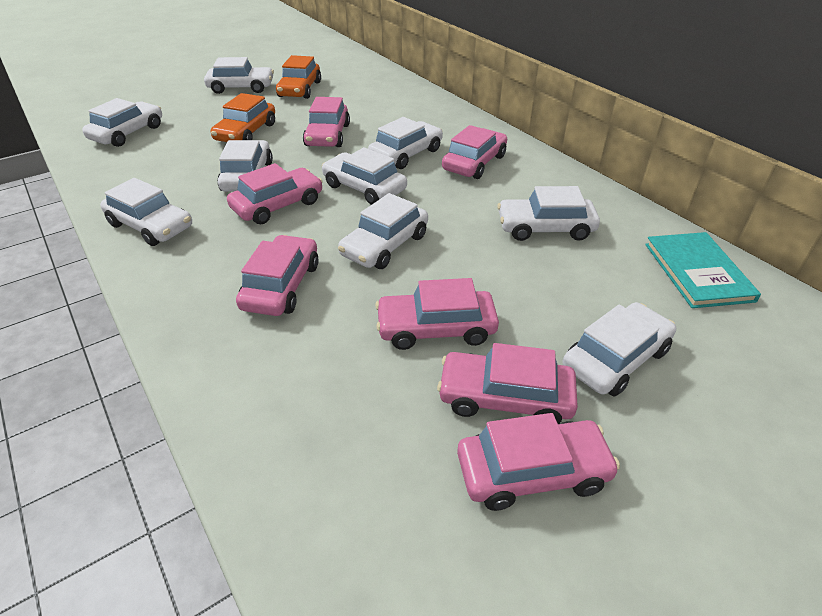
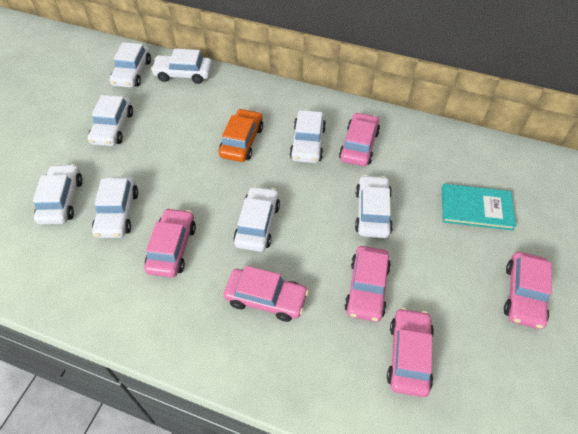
orange car: 2 -> 1
pink car: 7 -> 6
white car: 9 -> 8

